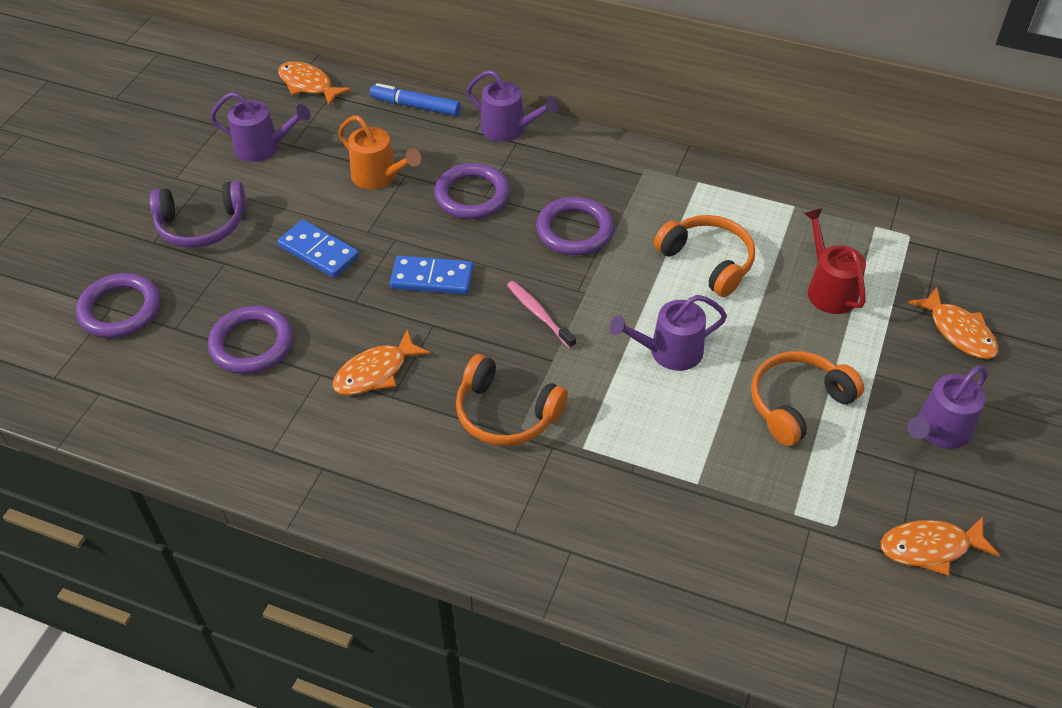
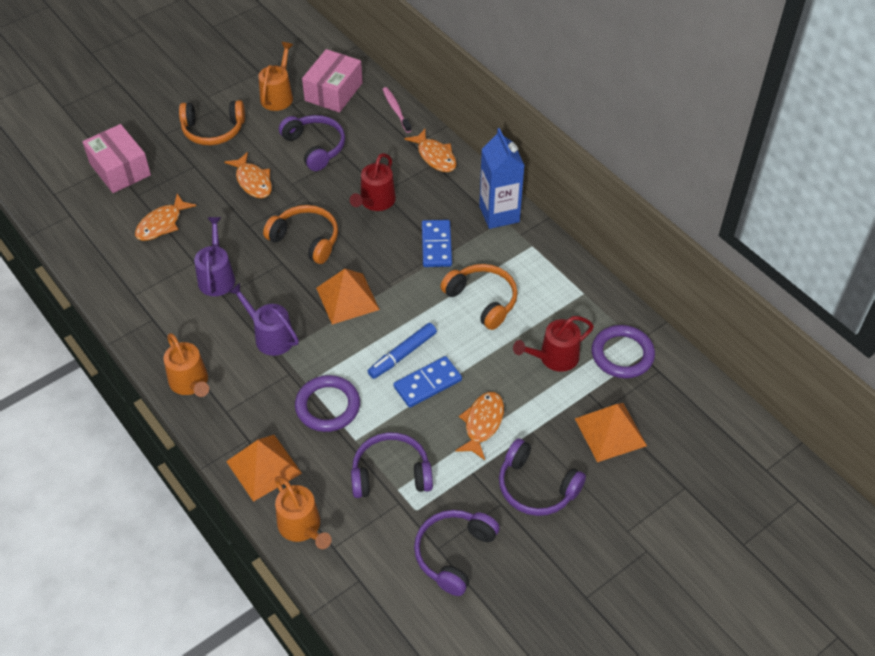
blue carton: 0 -> 1
orange pyramid: 0 -> 3
orange watering can: 1 -> 3
pink box: 0 -> 2
purple headphones: 1 -> 4
purple ring: 4 -> 2
purple watering can: 4 -> 2
red watering can: 1 -> 2

